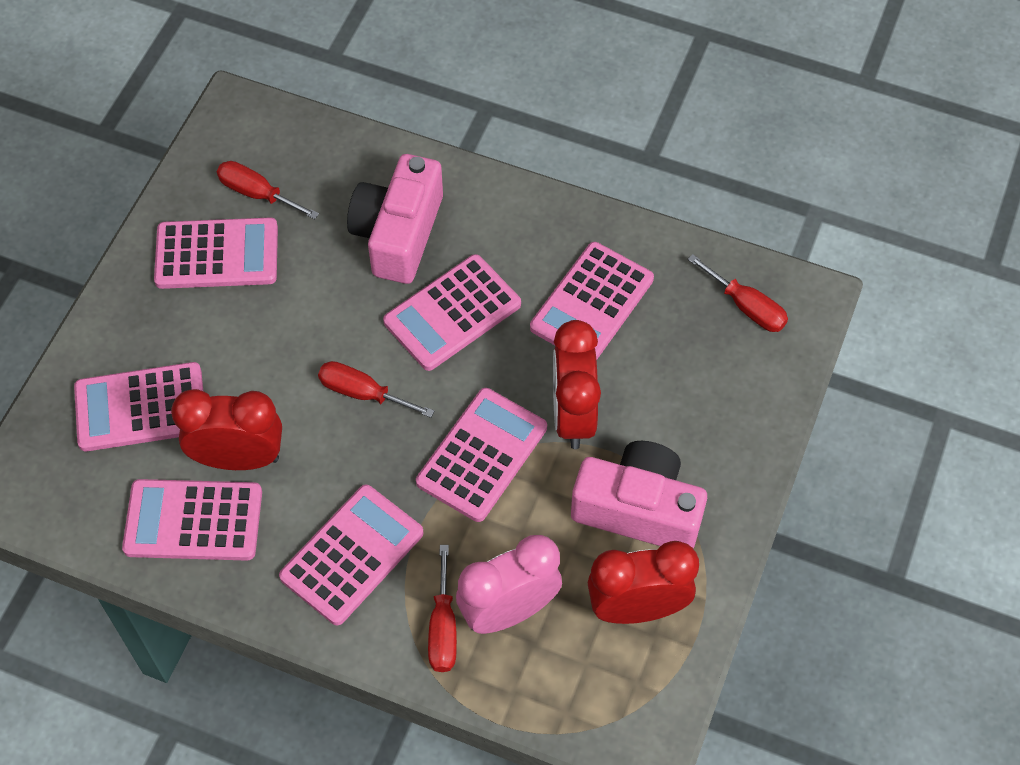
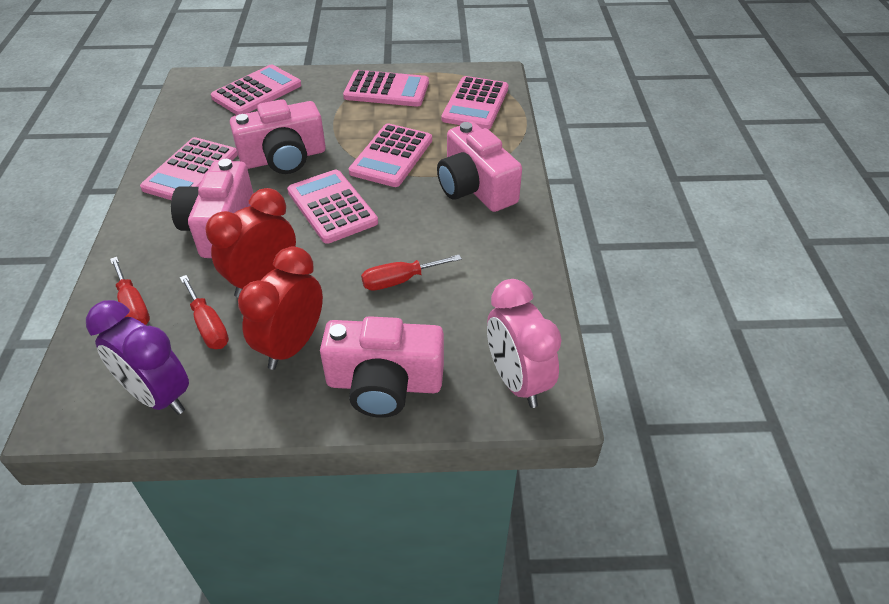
pink calculator: 7 -> 6
pink camera: 2 -> 4
purple clock: 0 -> 1
red clock: 3 -> 2
red screwdriver: 4 -> 3

